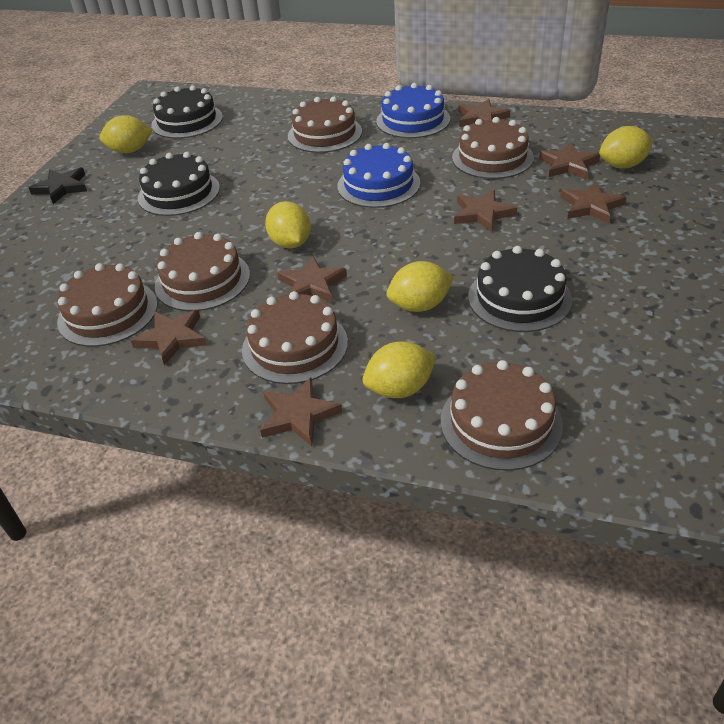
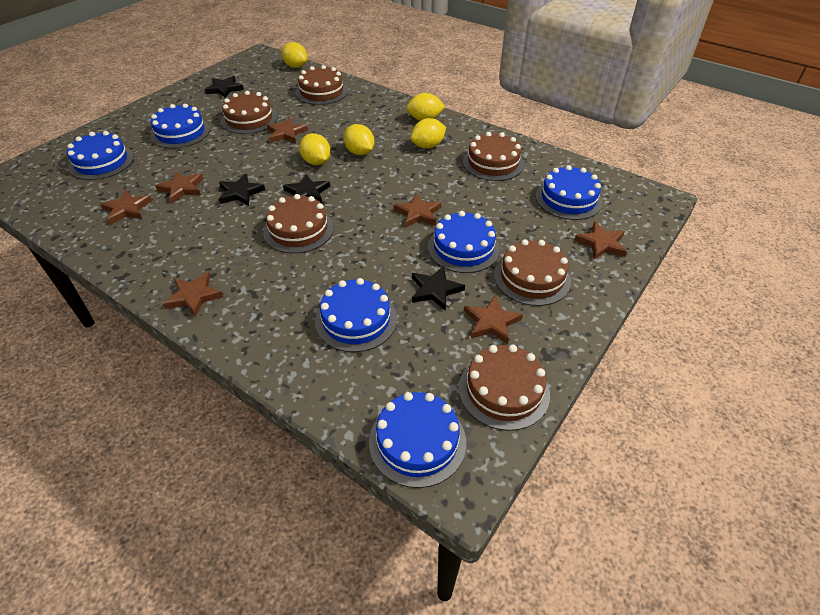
black cake: 3 -> 0
black star: 1 -> 4
blue cake: 2 -> 6

